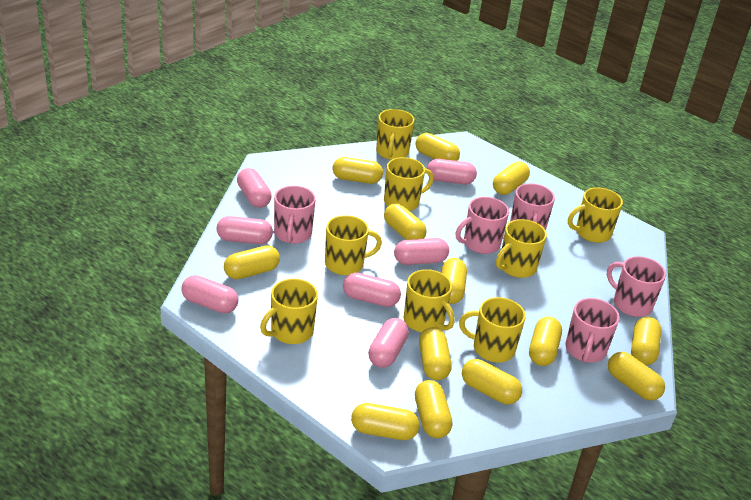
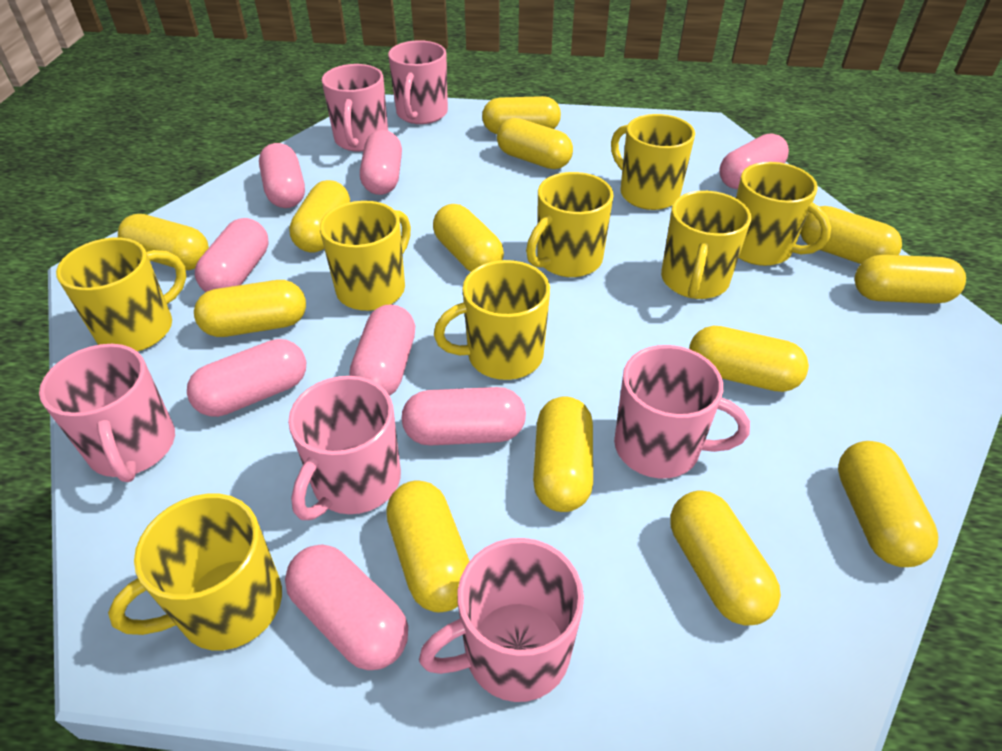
pink capsule: 7 -> 8
pink mug: 5 -> 6

